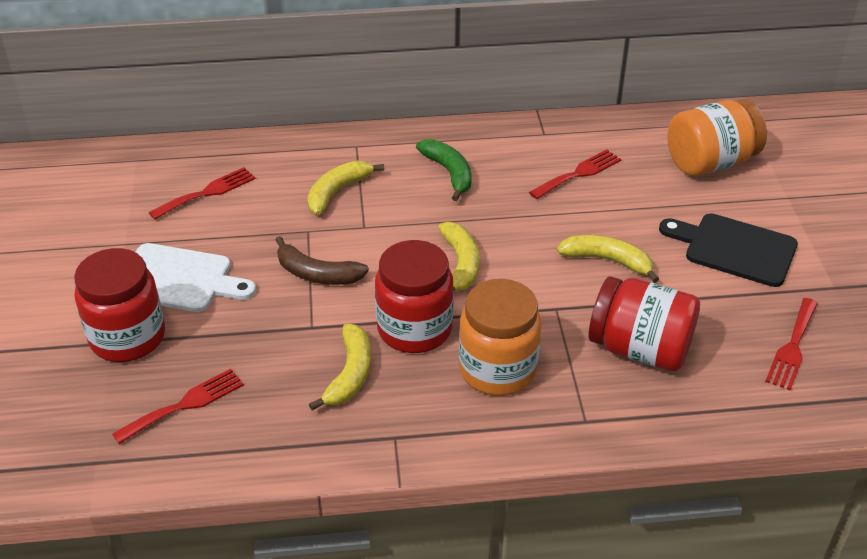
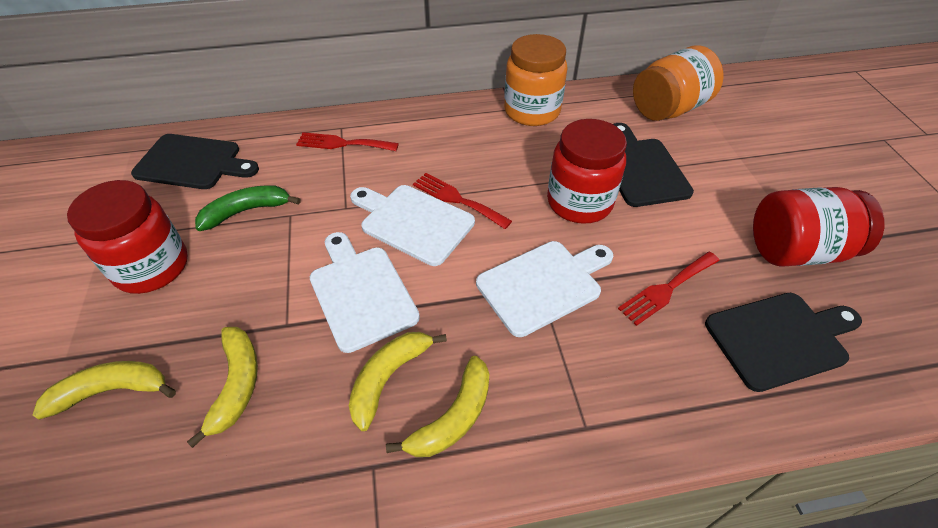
black cutting board: 1 -> 3
brown banana: 1 -> 0
red fork: 4 -> 3
white cutting board: 1 -> 3

